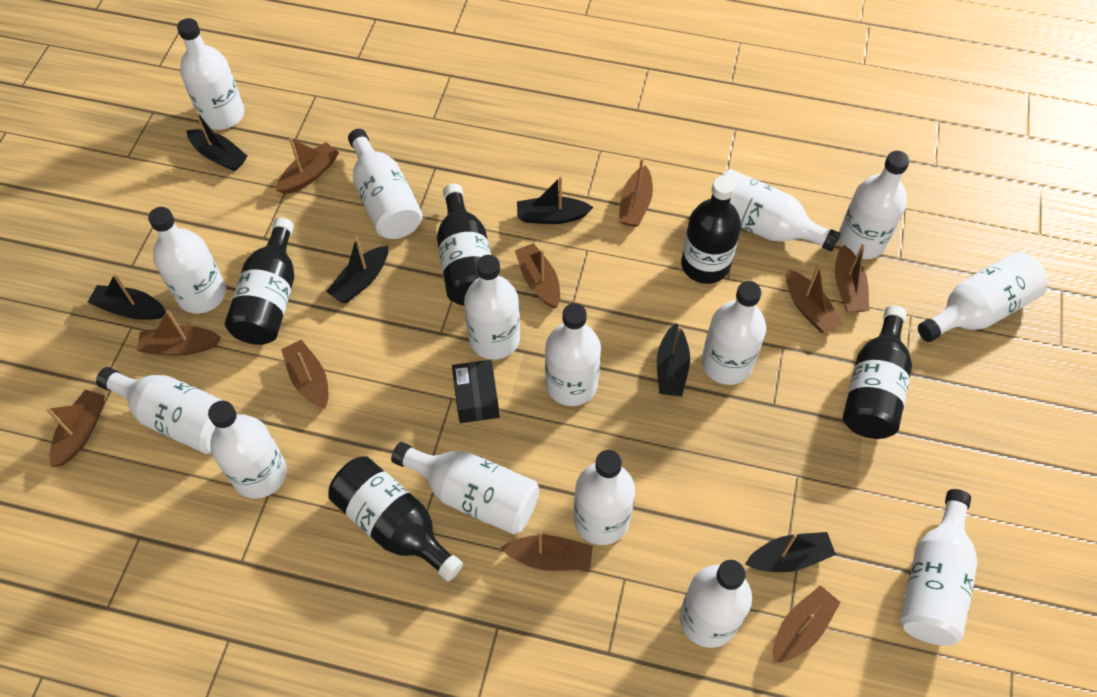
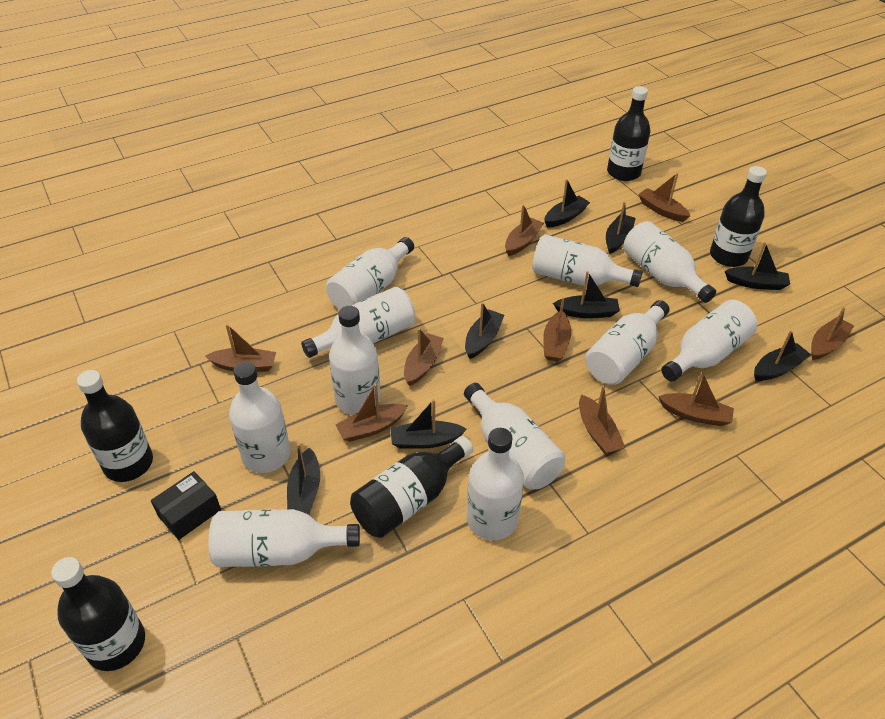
black boat: 6 -> 8
brown boat: 10 -> 9
white bottle: 15 -> 11

